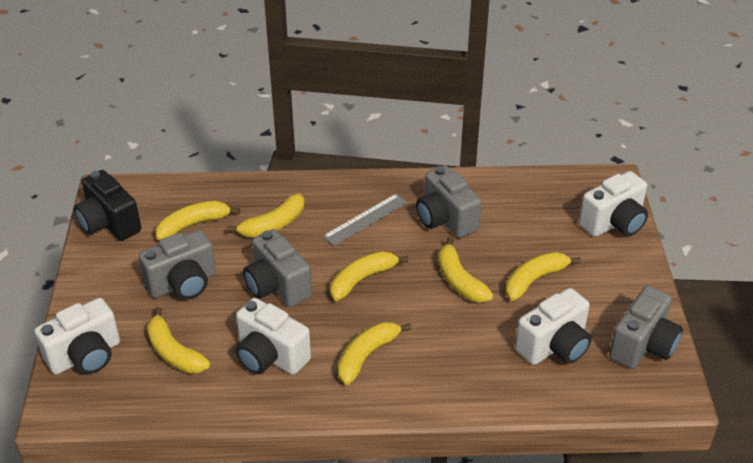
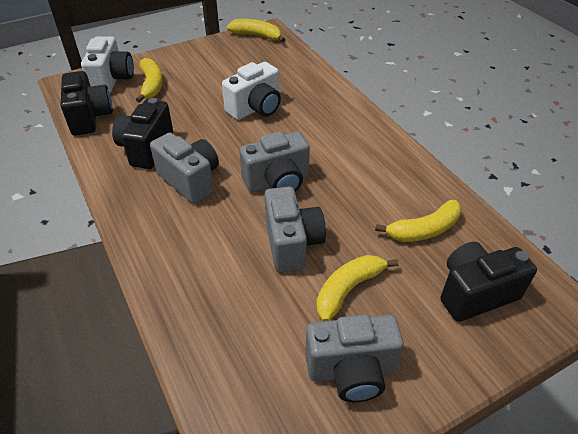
black camera: 1 -> 3
grey ruler: 1 -> 0
white camera: 4 -> 2
yellow banana: 7 -> 4

